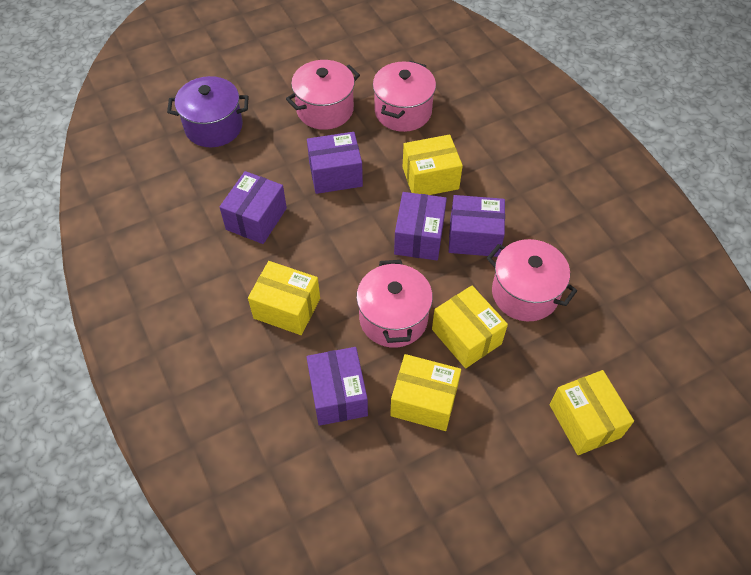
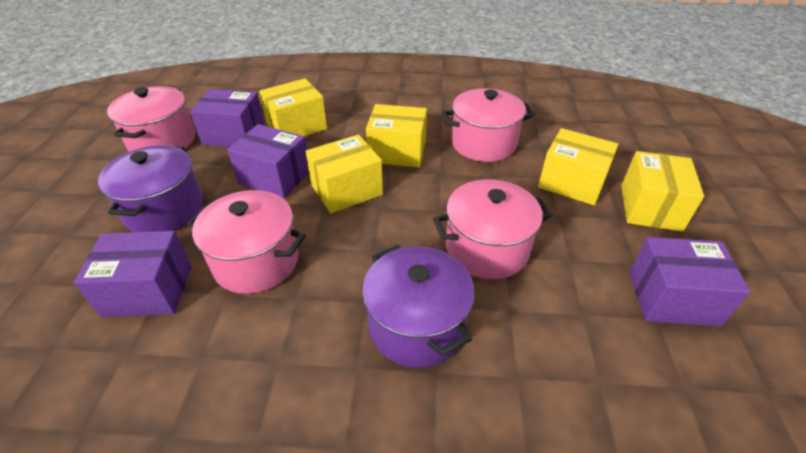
purple box: 5 -> 4
purple pot: 1 -> 2

